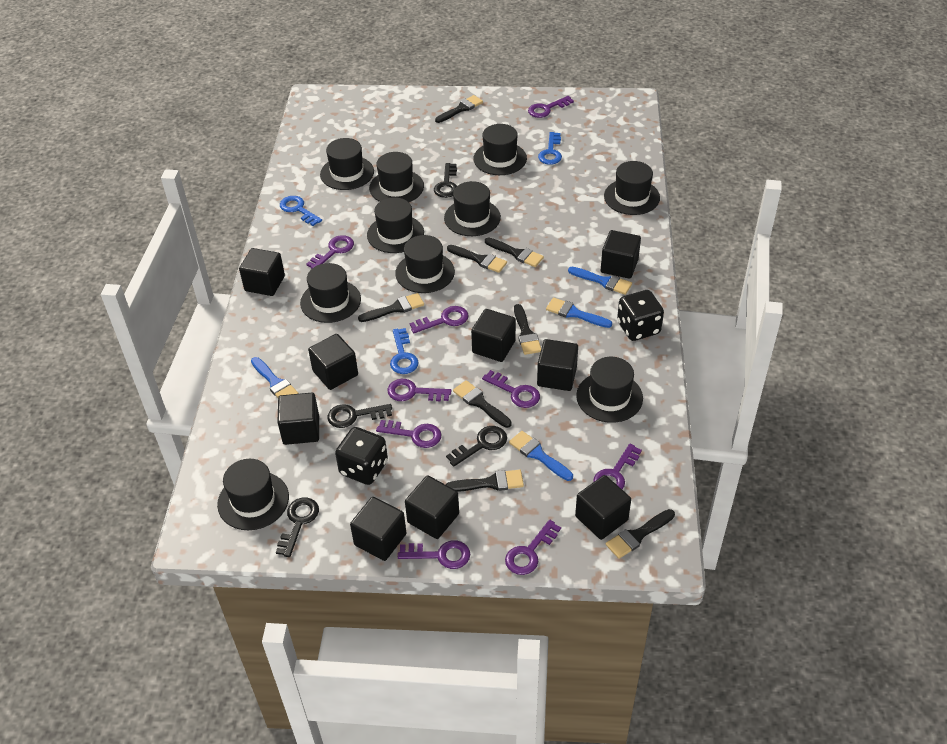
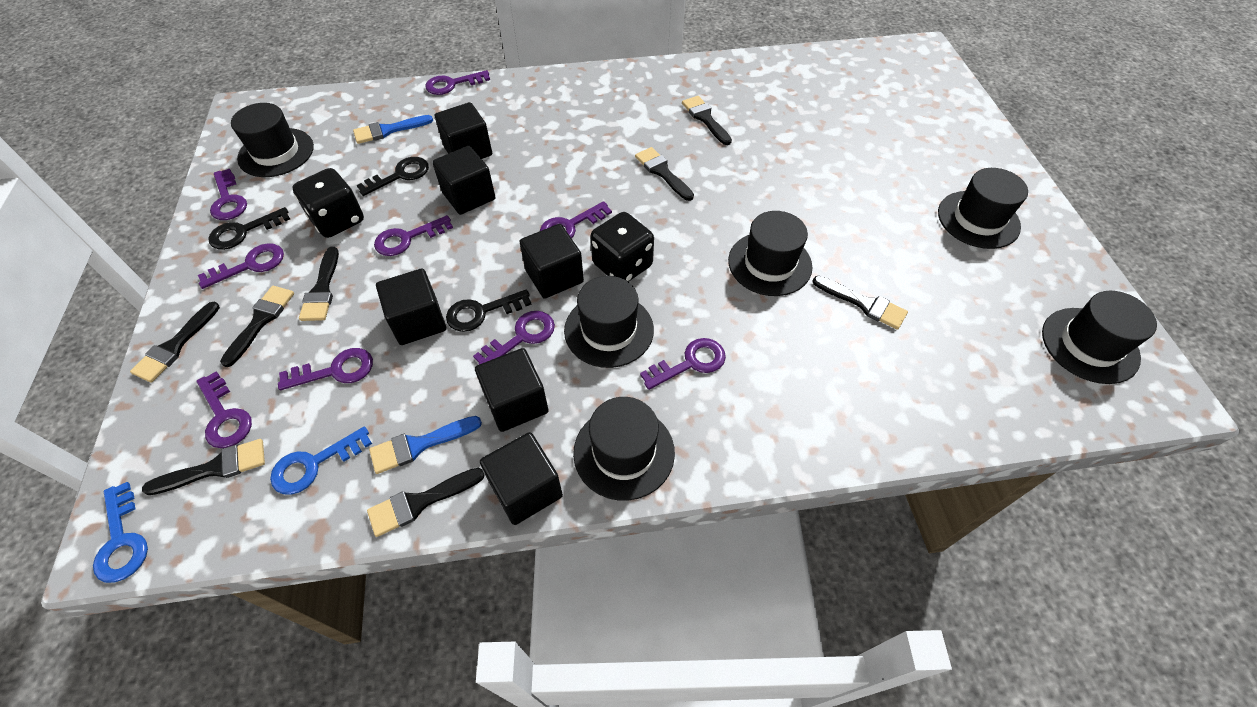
black cube: 9 -> 6
black hat: 10 -> 6
black key: 4 -> 3
blue brush: 4 -> 2
blue key: 3 -> 2

